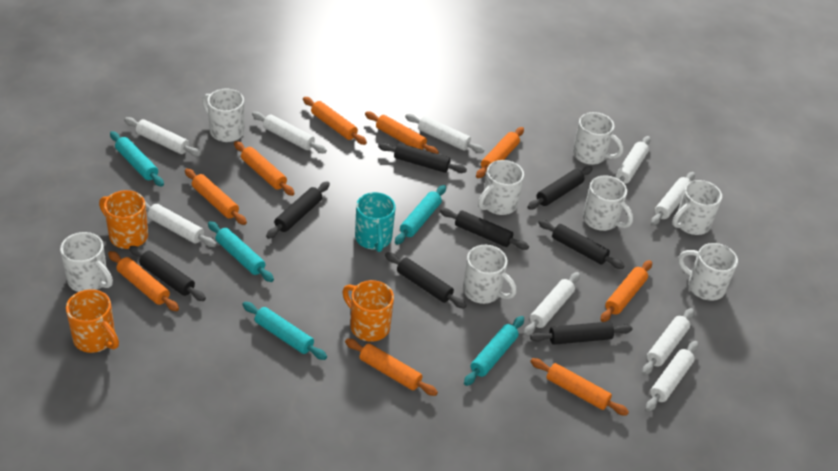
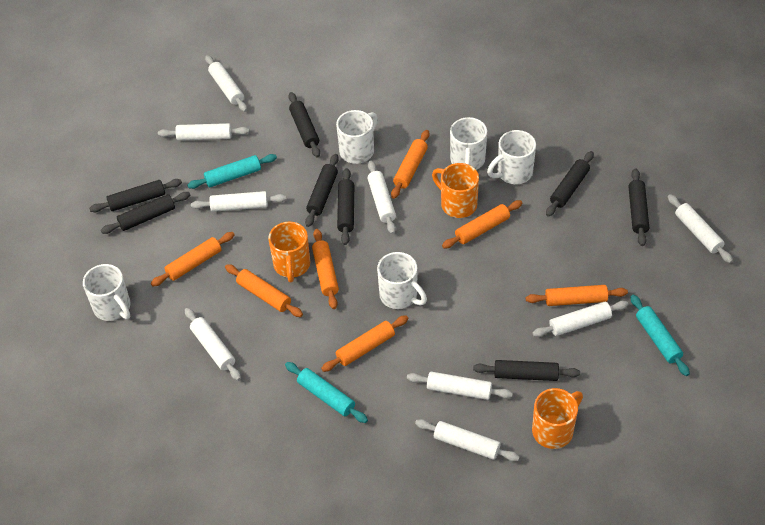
orange rolling pin: 9 -> 7
turquoise mug: 1 -> 0
turquoise rolling pin: 5 -> 3
white mug: 8 -> 5

